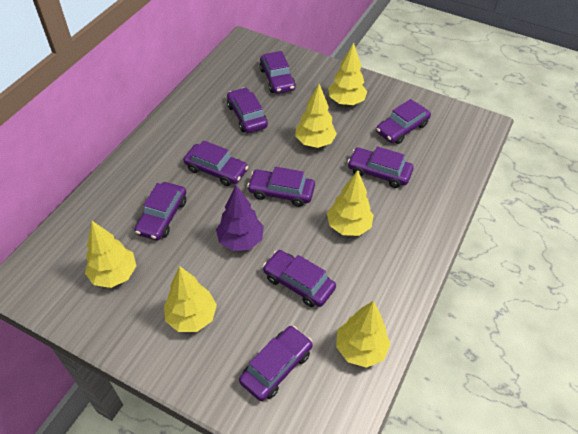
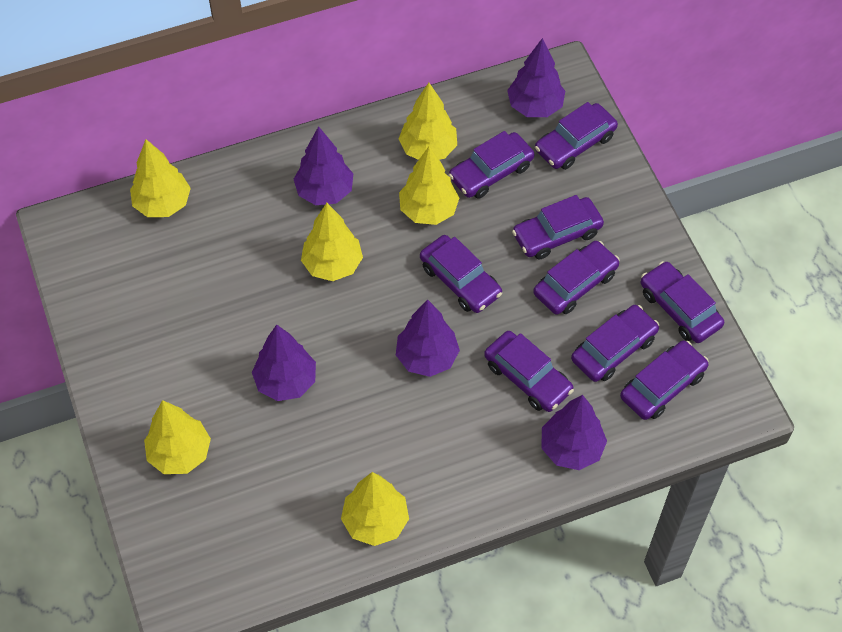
purple tree: 1 -> 5

